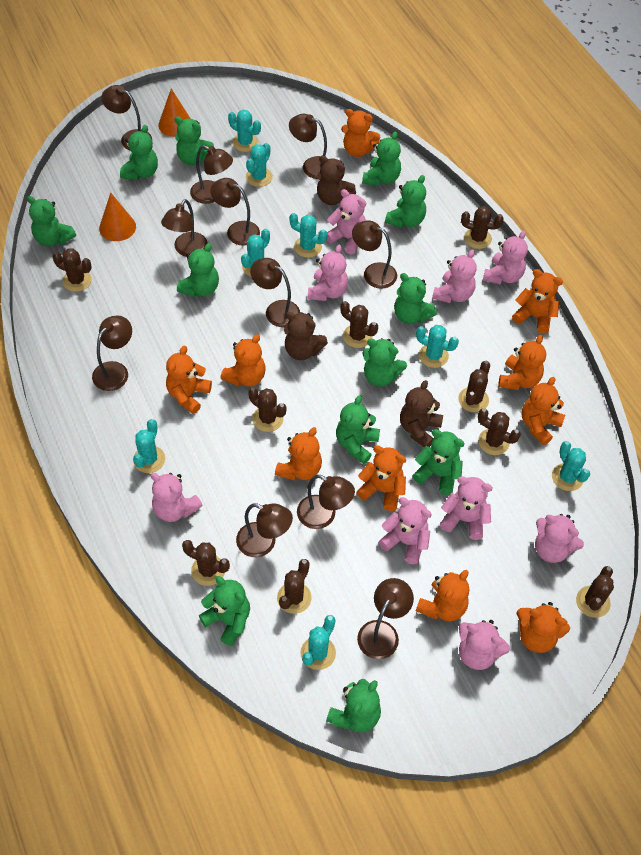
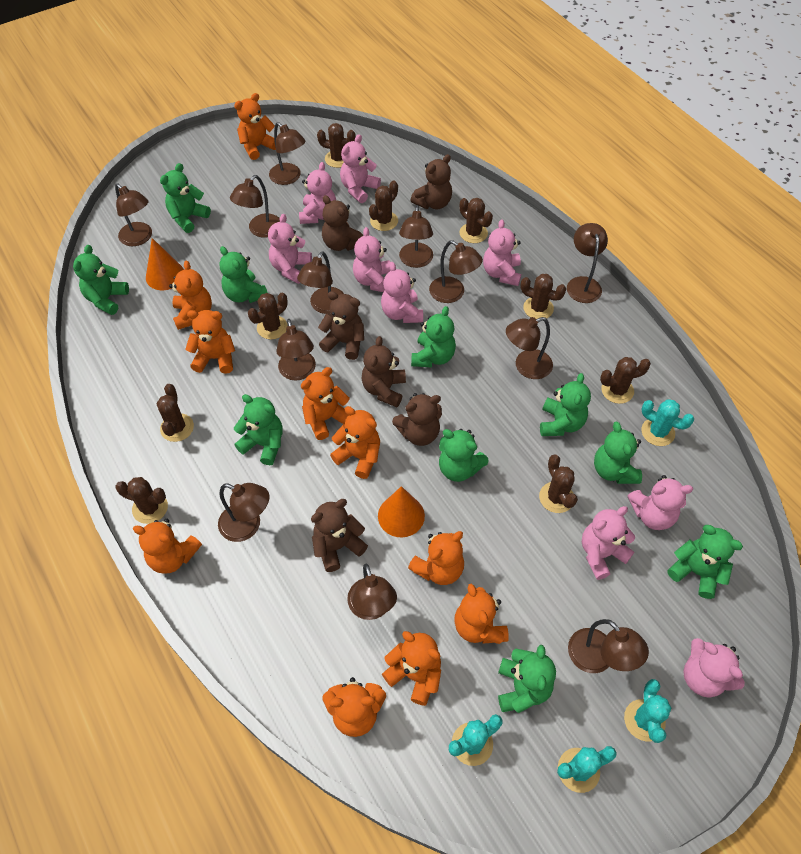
brown lamp: 11 -> 12
brown teddy bear: 3 -> 6
green teddy bear: 12 -> 10
turquoise cactus: 8 -> 4

